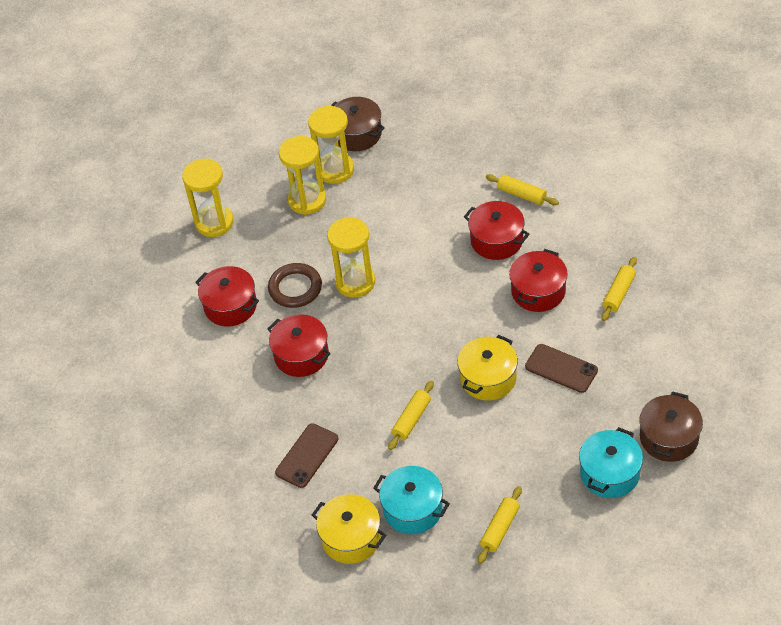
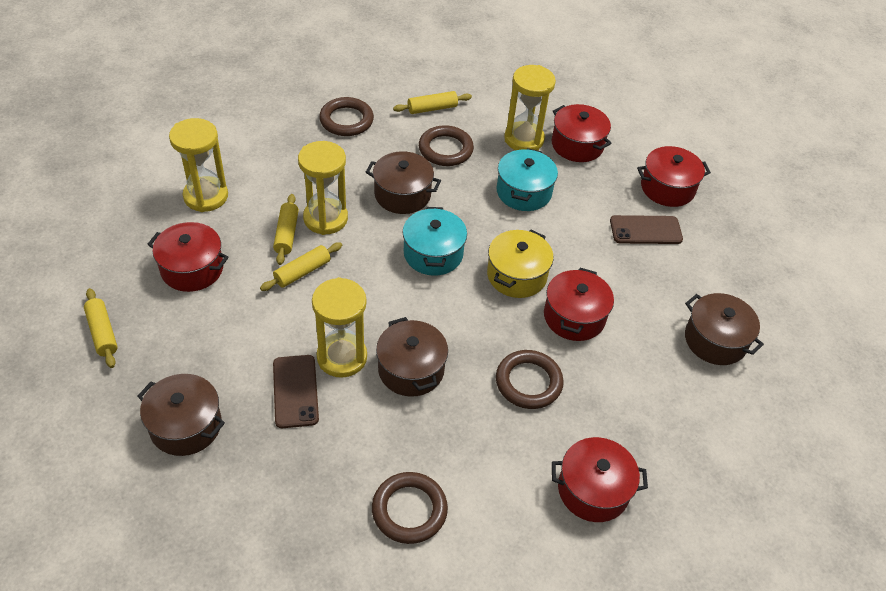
brown pot: 2 -> 4
brown ring: 1 -> 4
red pot: 4 -> 5
yellow pot: 2 -> 1

